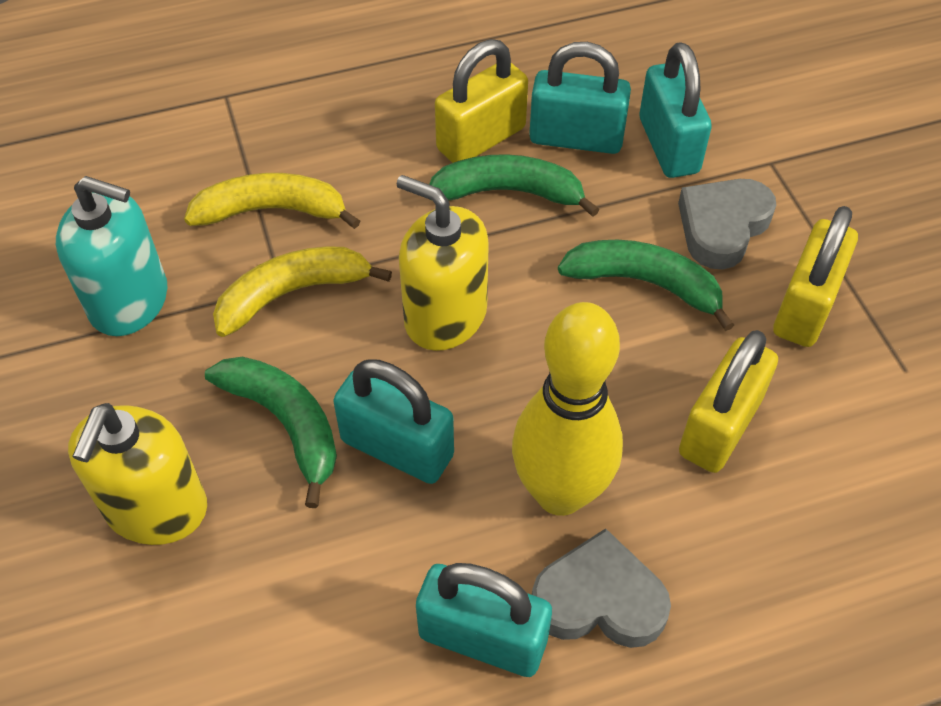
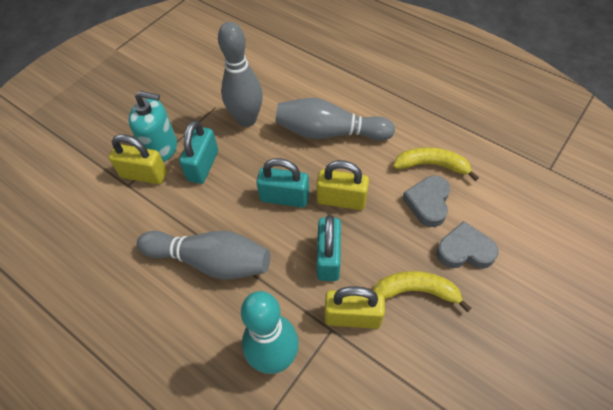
green banana: 3 -> 0
grey bowling pin: 0 -> 3
turquoise bowling pin: 0 -> 1
turquoise padlock: 4 -> 3
yellow bowling pin: 1 -> 0
yellow soap dispenser: 2 -> 0

